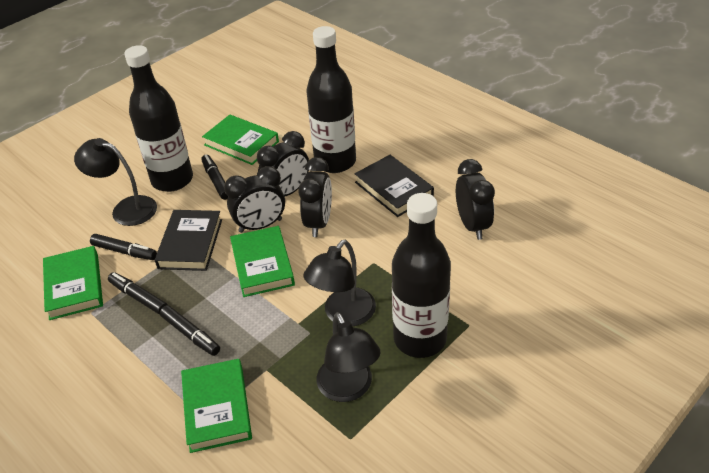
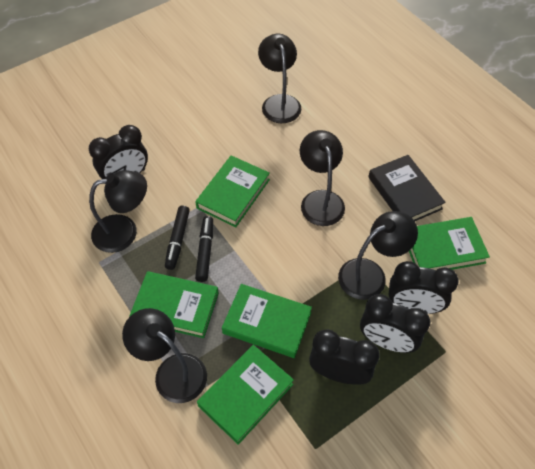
black book: 2 -> 1
black bottle: 3 -> 0
black lamp: 3 -> 5
black marker: 4 -> 2
green book: 4 -> 5

